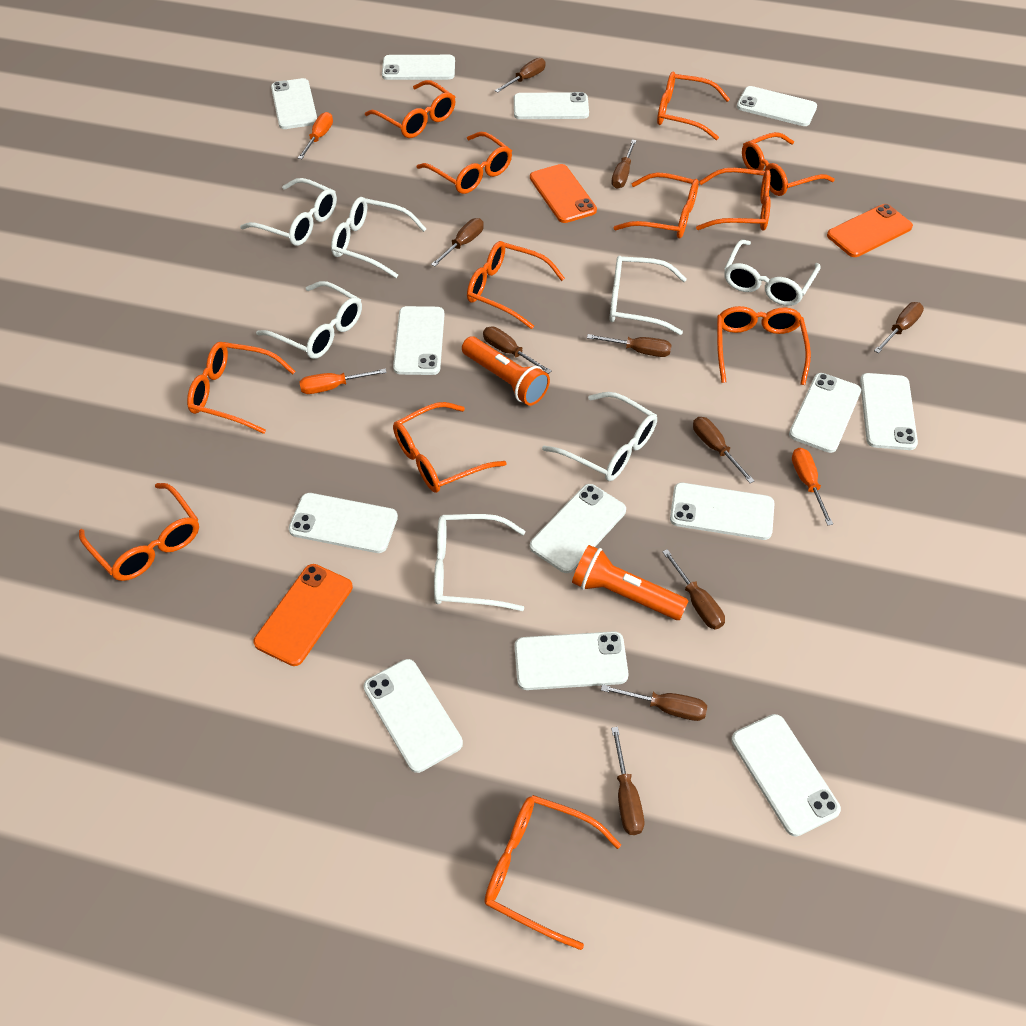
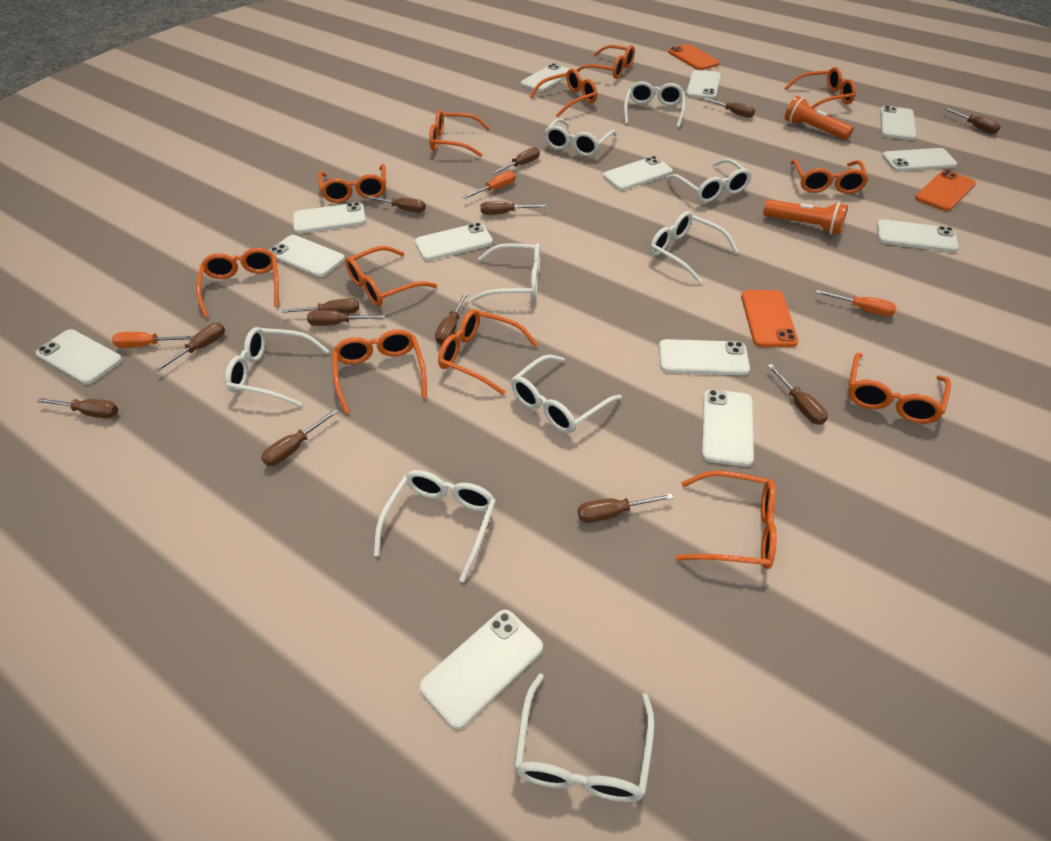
brown screwdriver: 10 -> 13
white glasses: 7 -> 9

